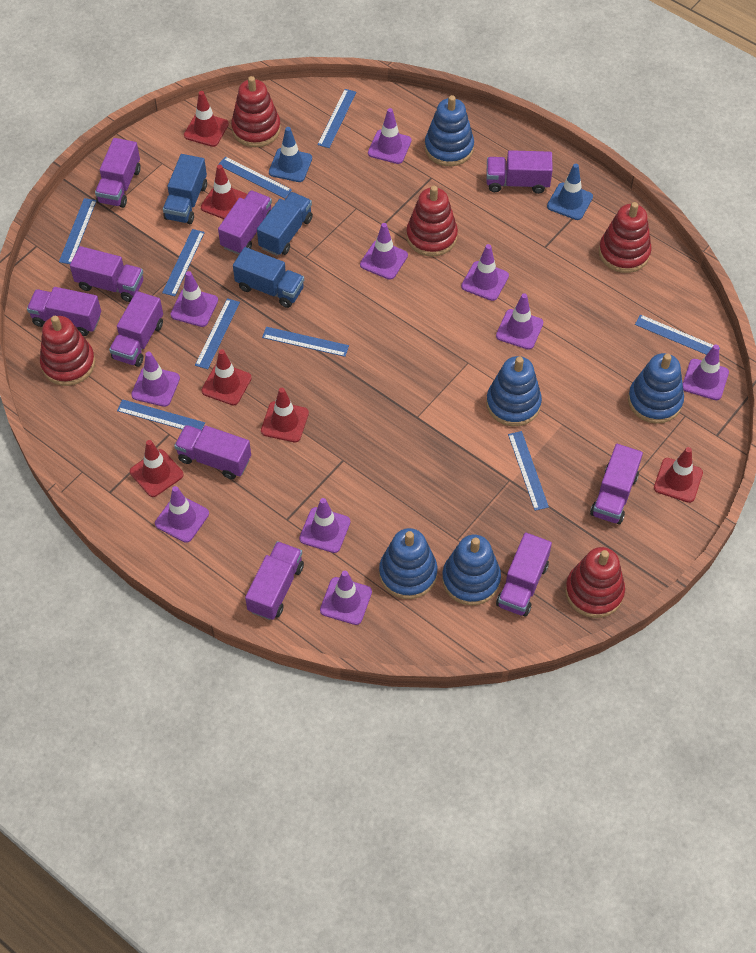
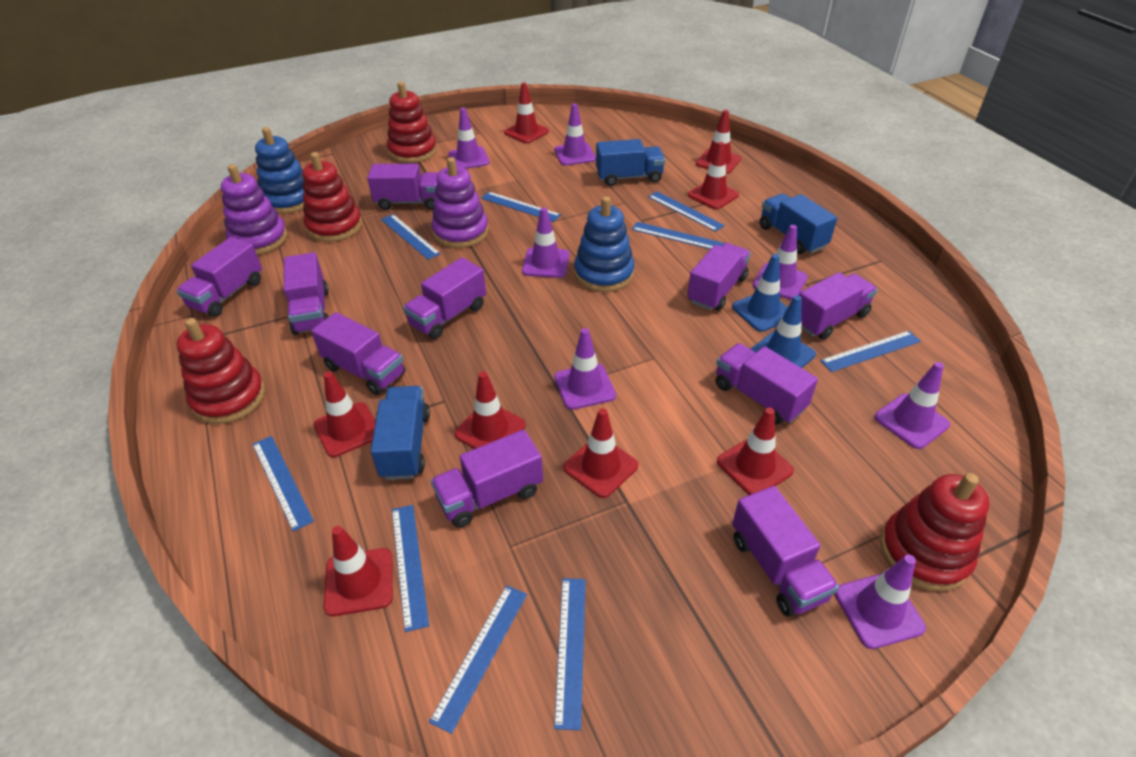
blue stacking toy: 5 -> 2
purple stacking toy: 0 -> 2
purple traffic cone: 10 -> 7
red stacking toy: 5 -> 4
red traffic cone: 6 -> 8

